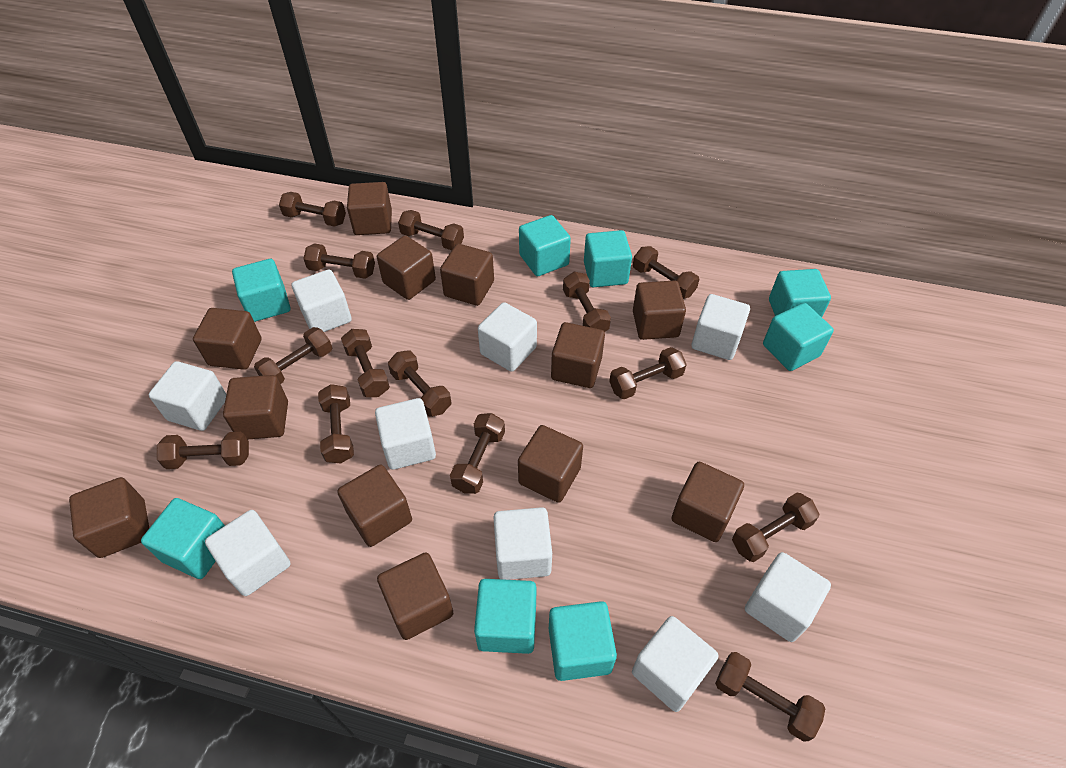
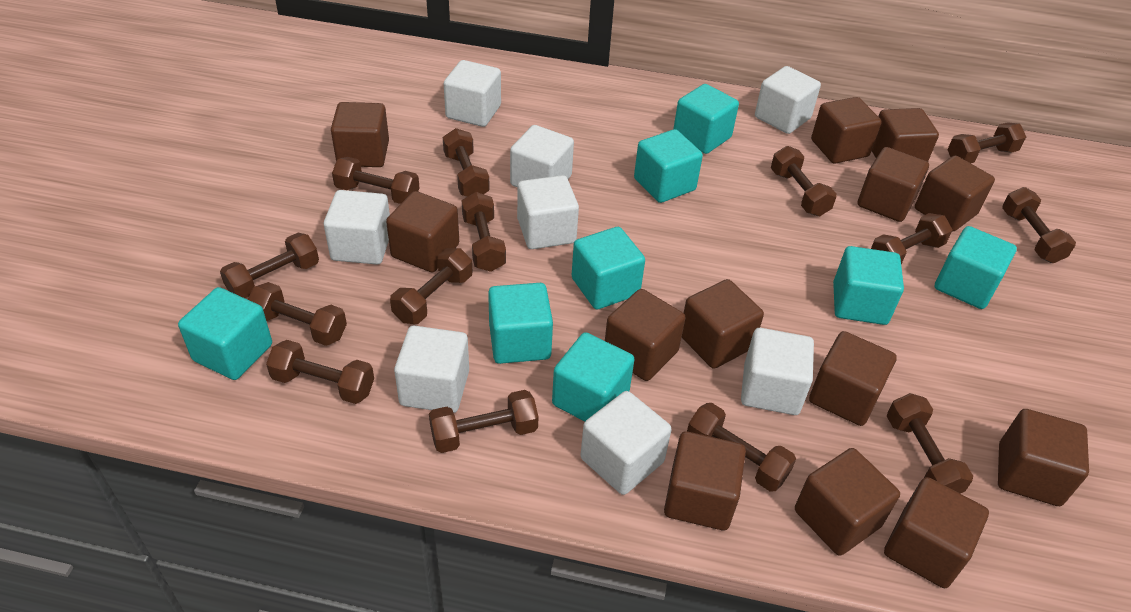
brown cube: 12 -> 13
white cube: 9 -> 8

